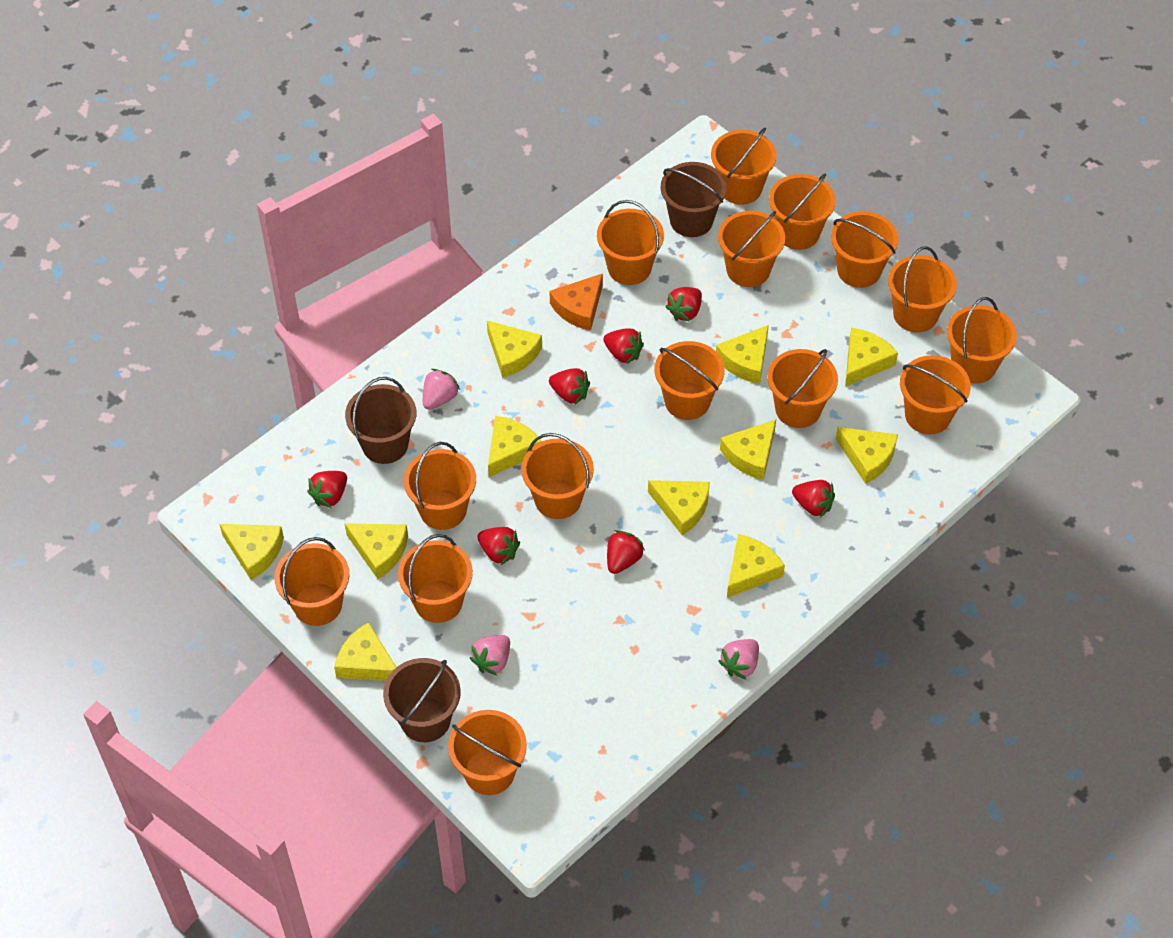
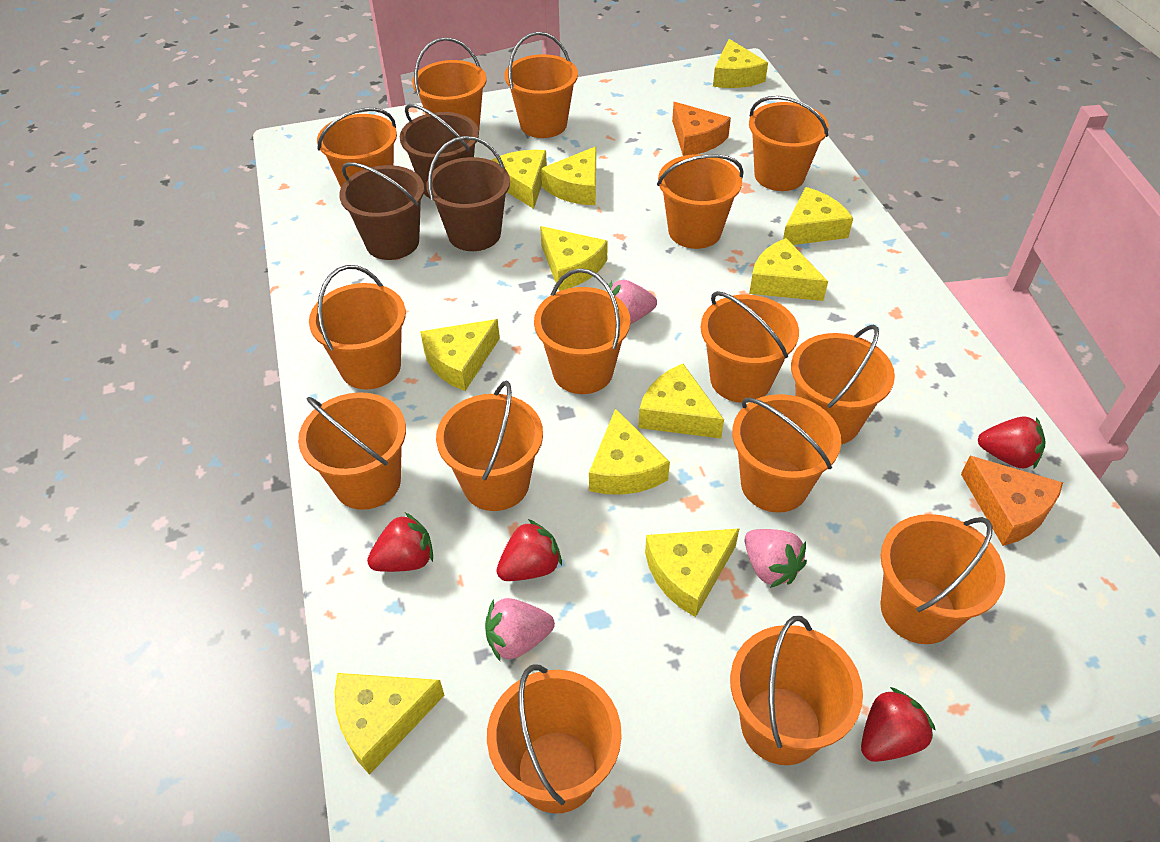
orange cheese: 1 -> 2
red strawberry: 7 -> 4

